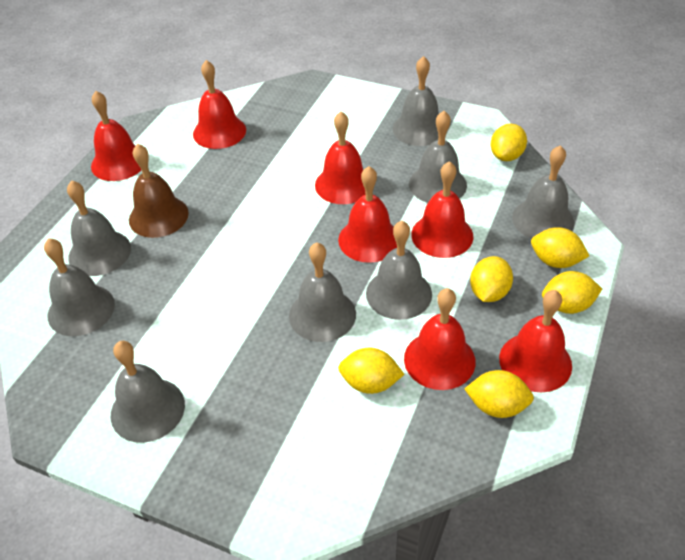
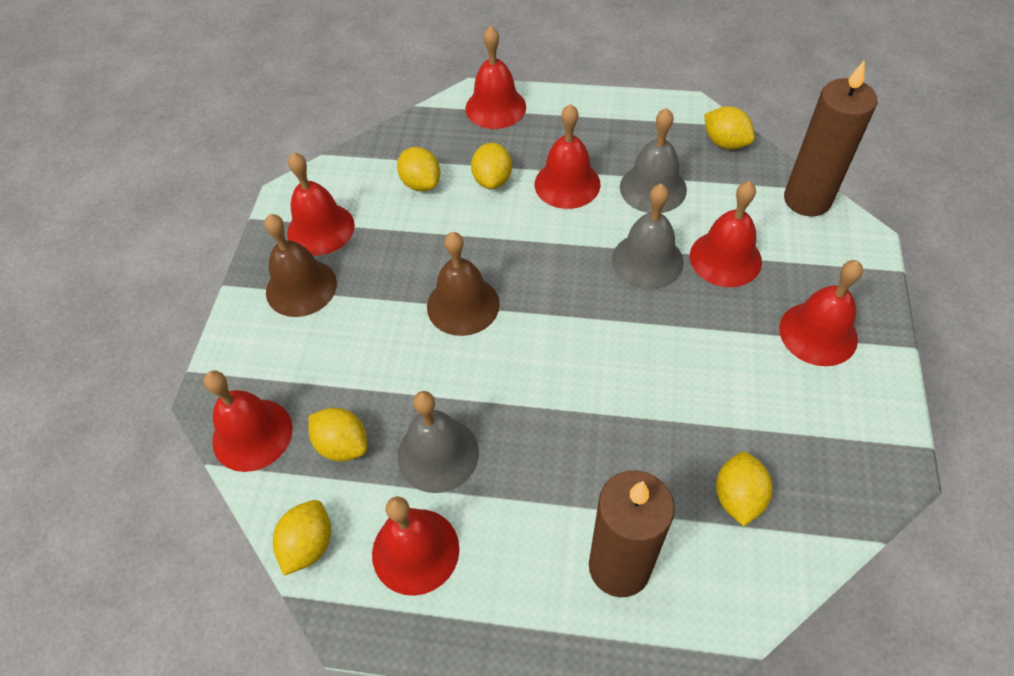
brown bell: 1 -> 2
brown candle: 0 -> 2
grey bell: 8 -> 3

